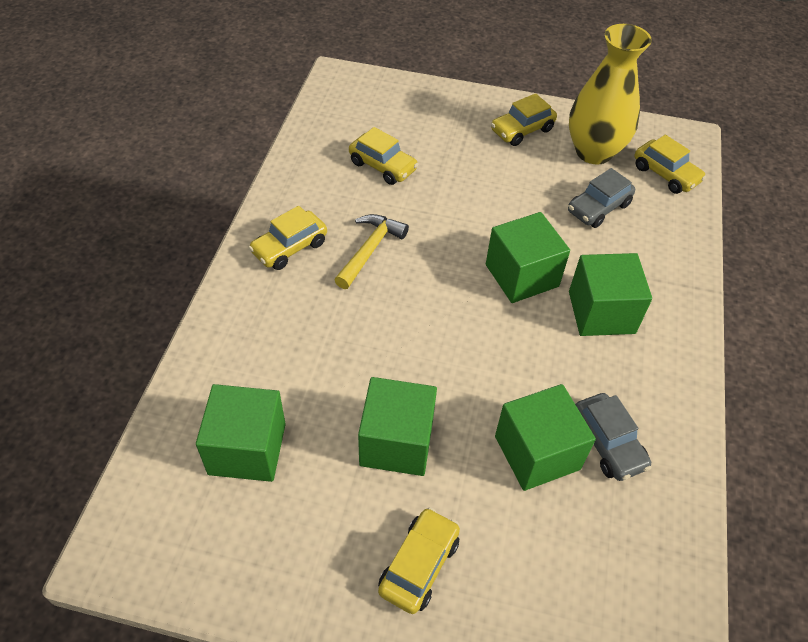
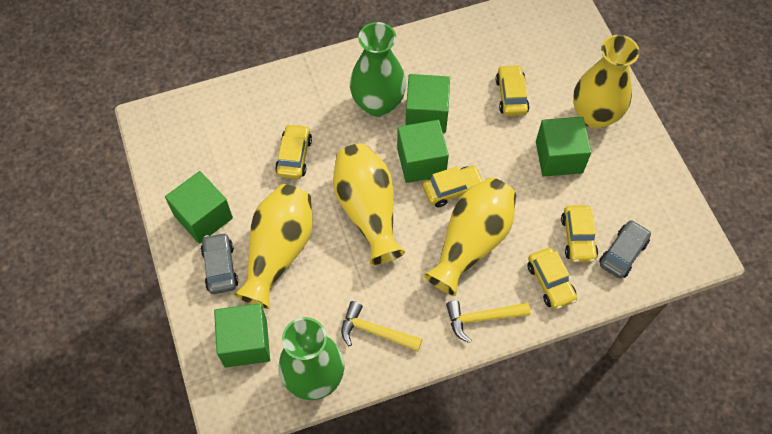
green vase: 0 -> 2
yellow hammer: 1 -> 2
yellow vase: 1 -> 4

